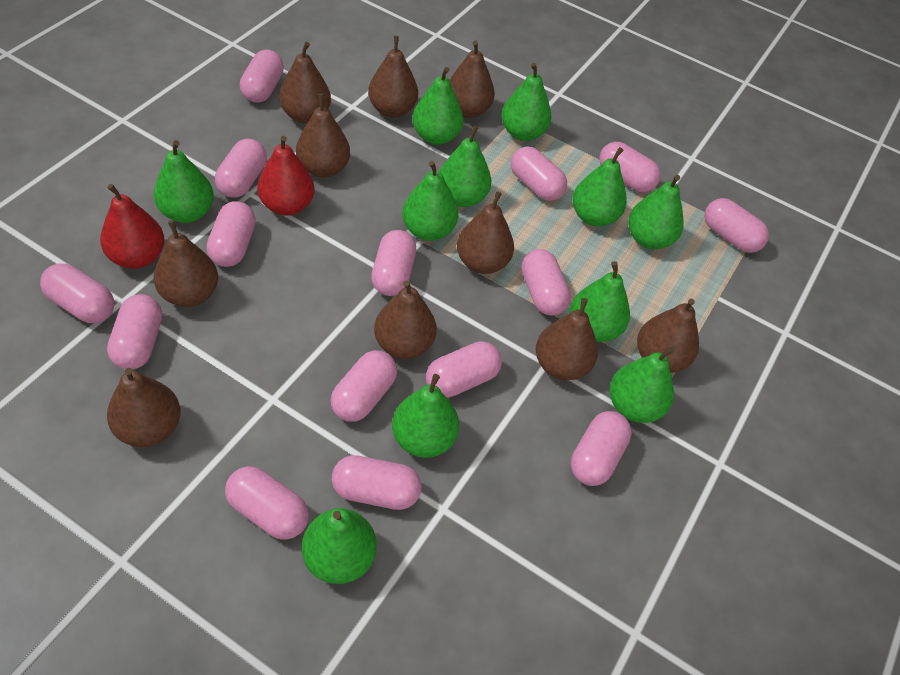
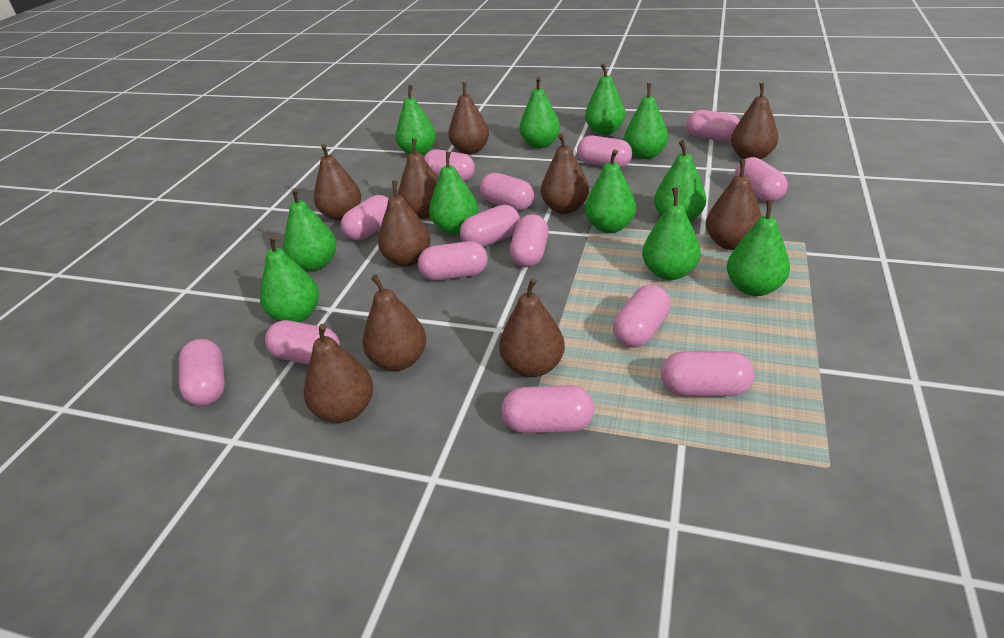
pink capsule: 15 -> 14
red pear: 2 -> 0

